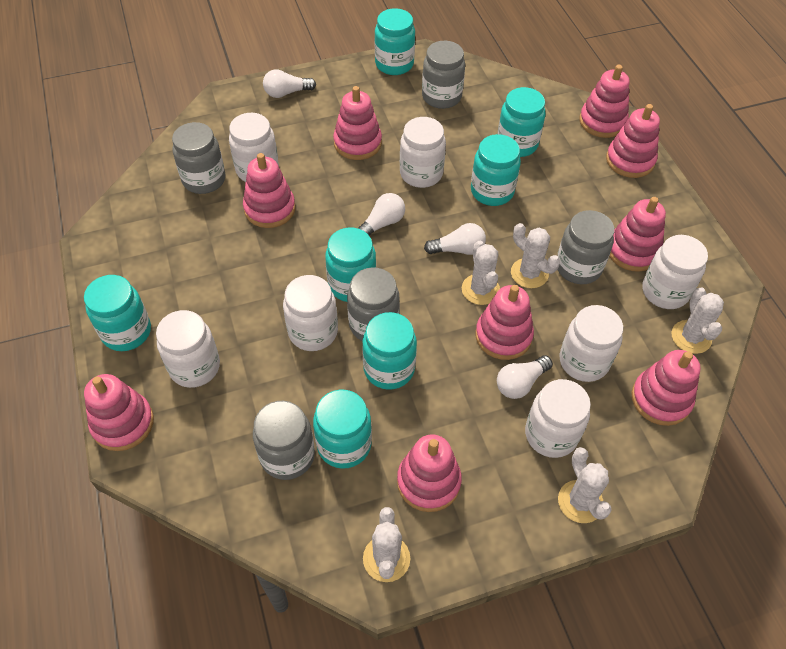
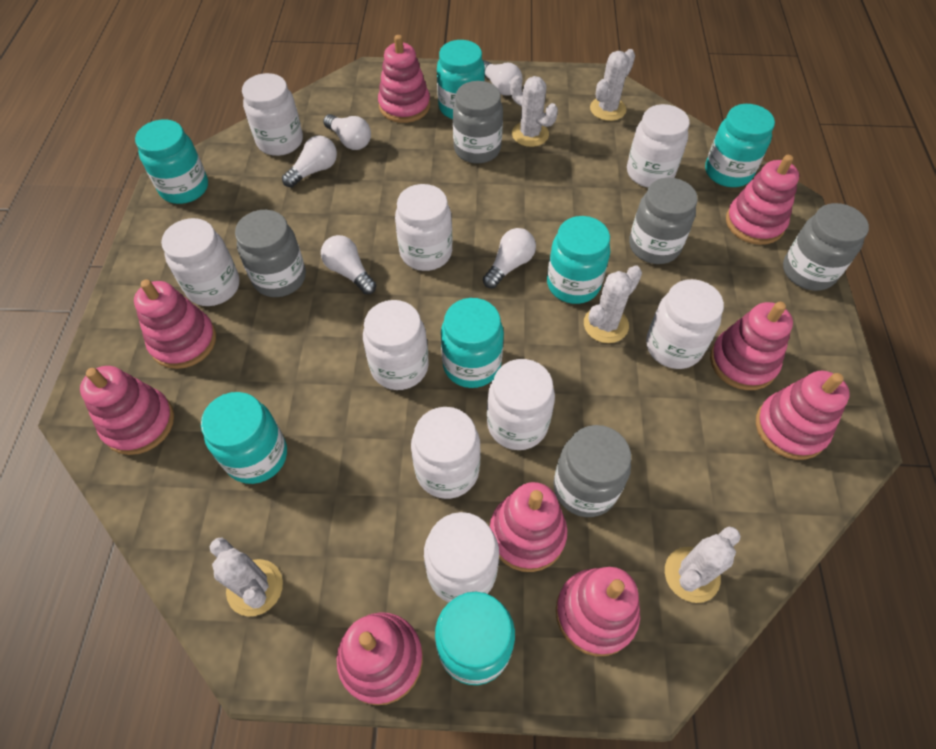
white jar: 7 -> 9
white light bulb: 4 -> 5

